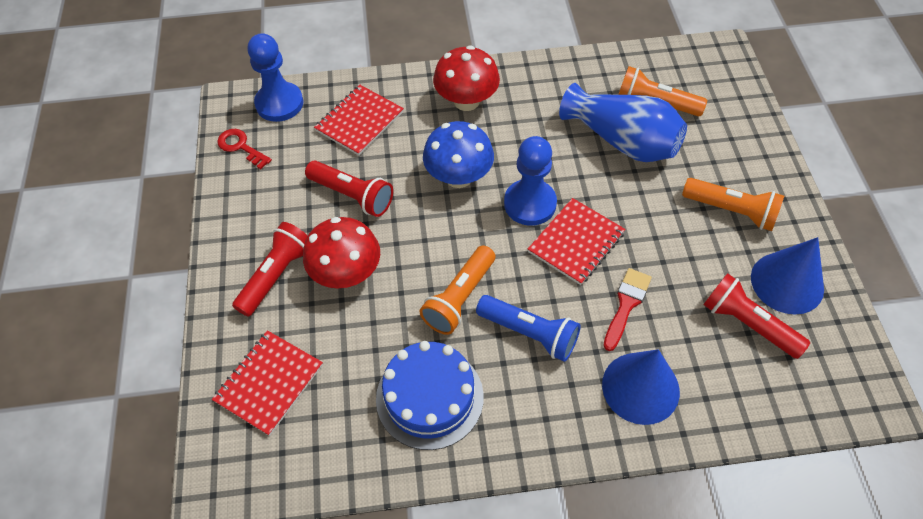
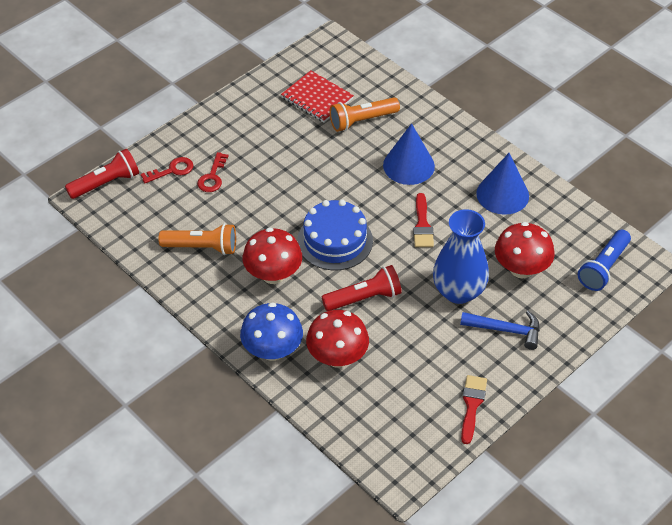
blue hammer: 0 -> 1
blue pawn: 2 -> 0
orange flashlight: 3 -> 2
red brush: 1 -> 2
red flashlight: 3 -> 2
red key: 1 -> 2
red mushroom: 2 -> 3
red notebook: 3 -> 1

